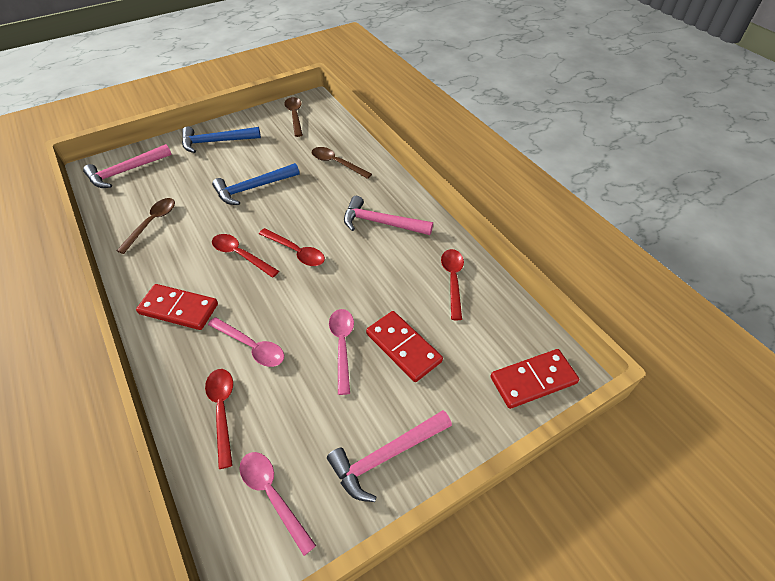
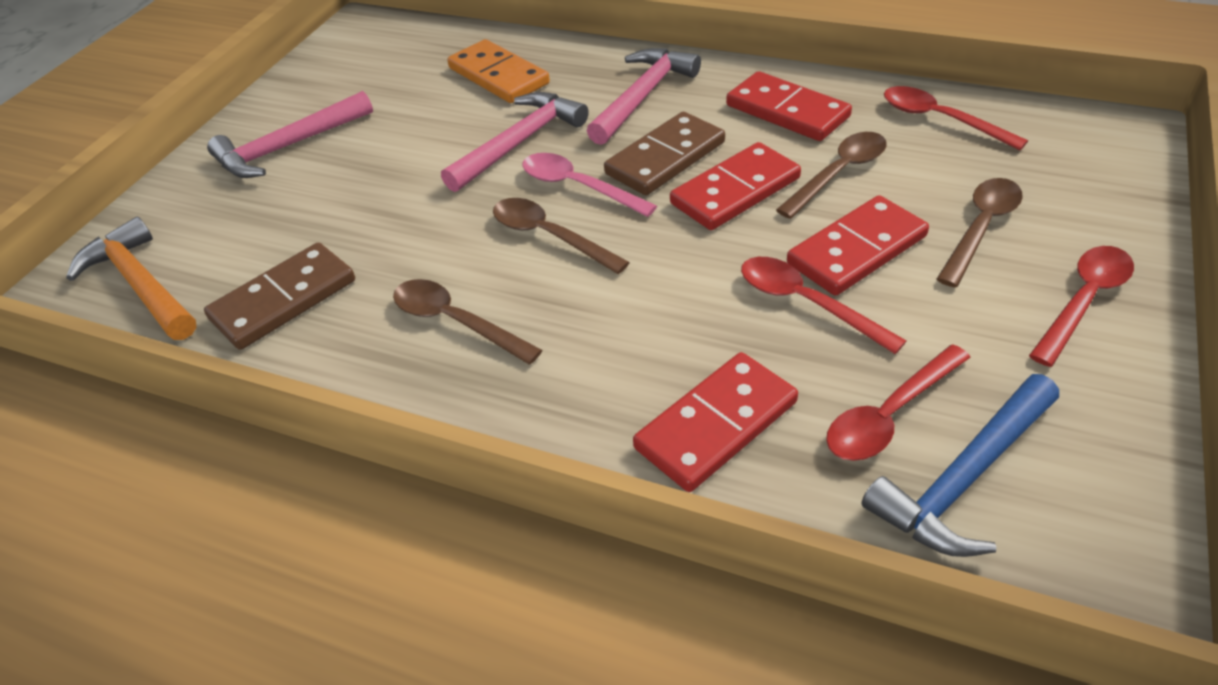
blue hammer: 2 -> 1
brown domino: 0 -> 2
brown spoon: 3 -> 4
orange domino: 0 -> 1
orange hammer: 0 -> 1
pink spoon: 3 -> 1
red domino: 3 -> 4

